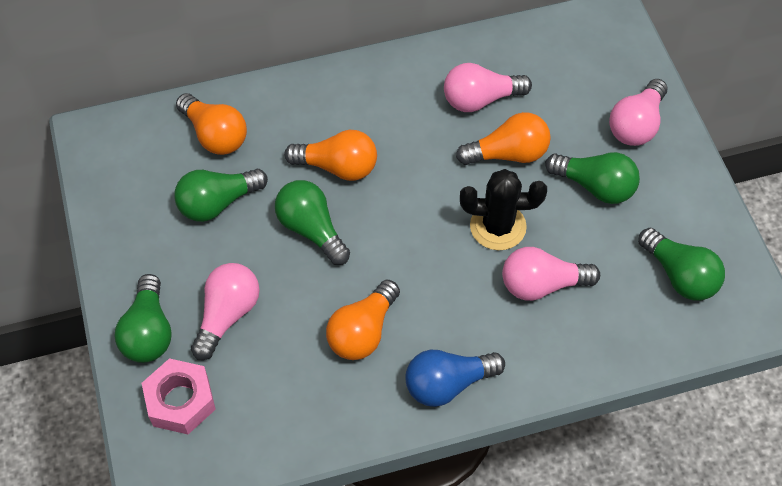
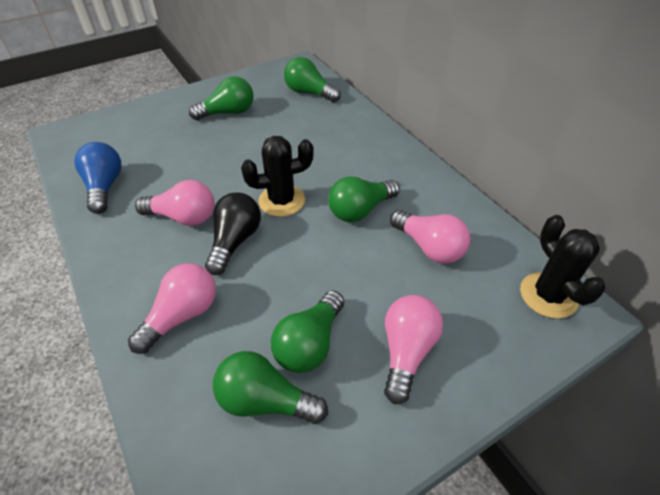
black cactus: 1 -> 2
black light bulb: 0 -> 1
orange light bulb: 4 -> 0
pink nut: 1 -> 0

